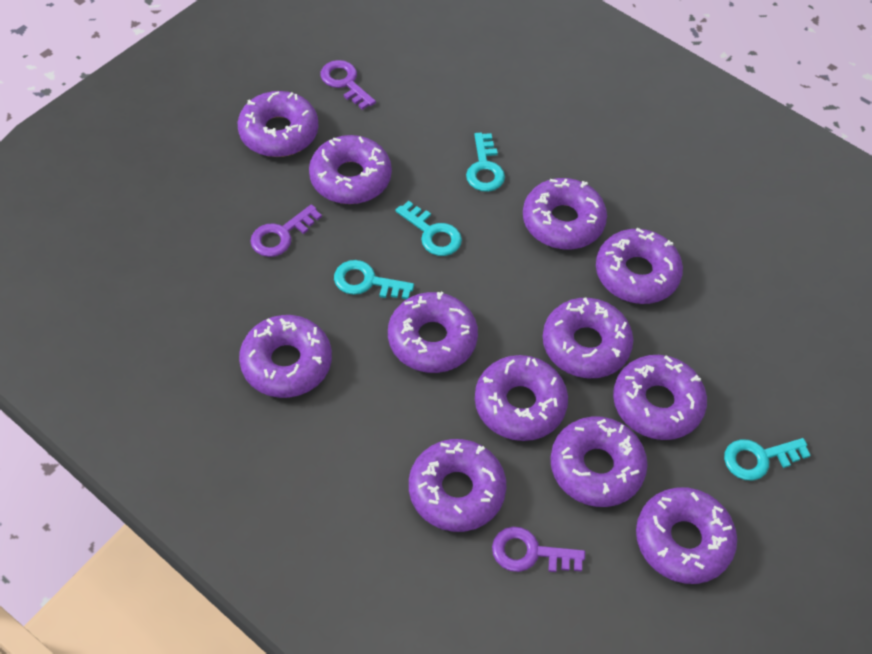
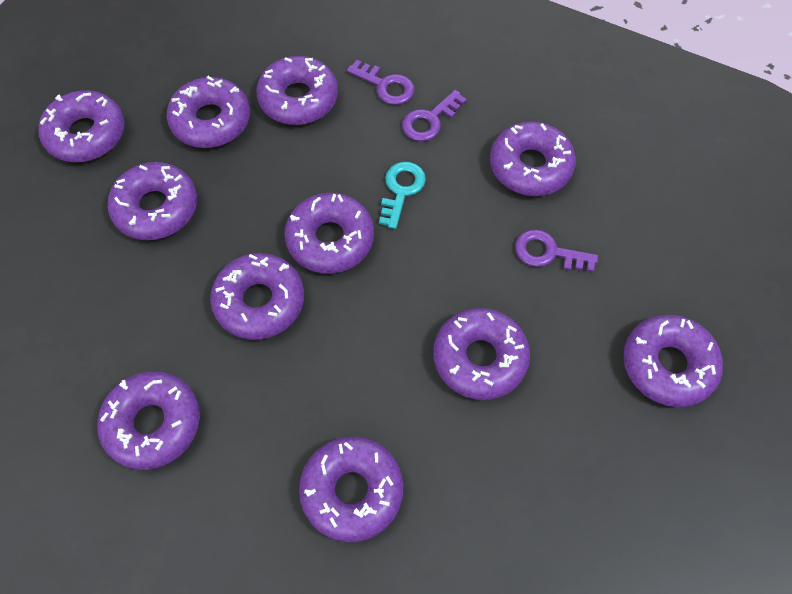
purple donut: 12 -> 11
turquoise key: 4 -> 1

